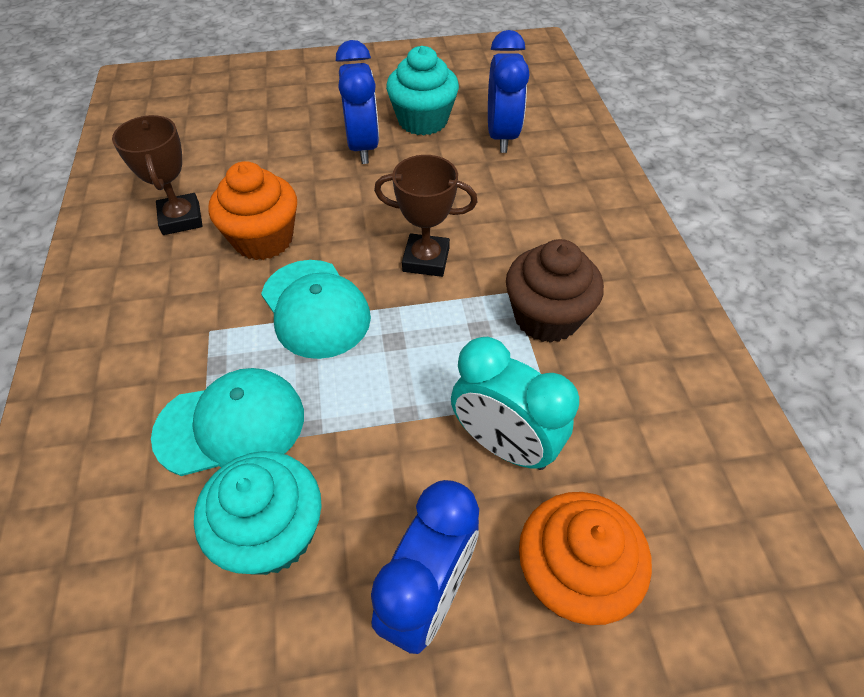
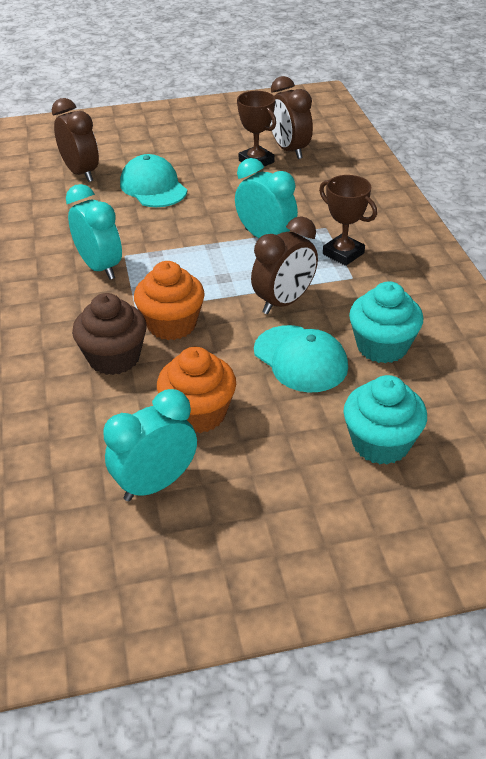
blue clock: 3 -> 0
brown clock: 0 -> 3
turquoise clock: 1 -> 3

